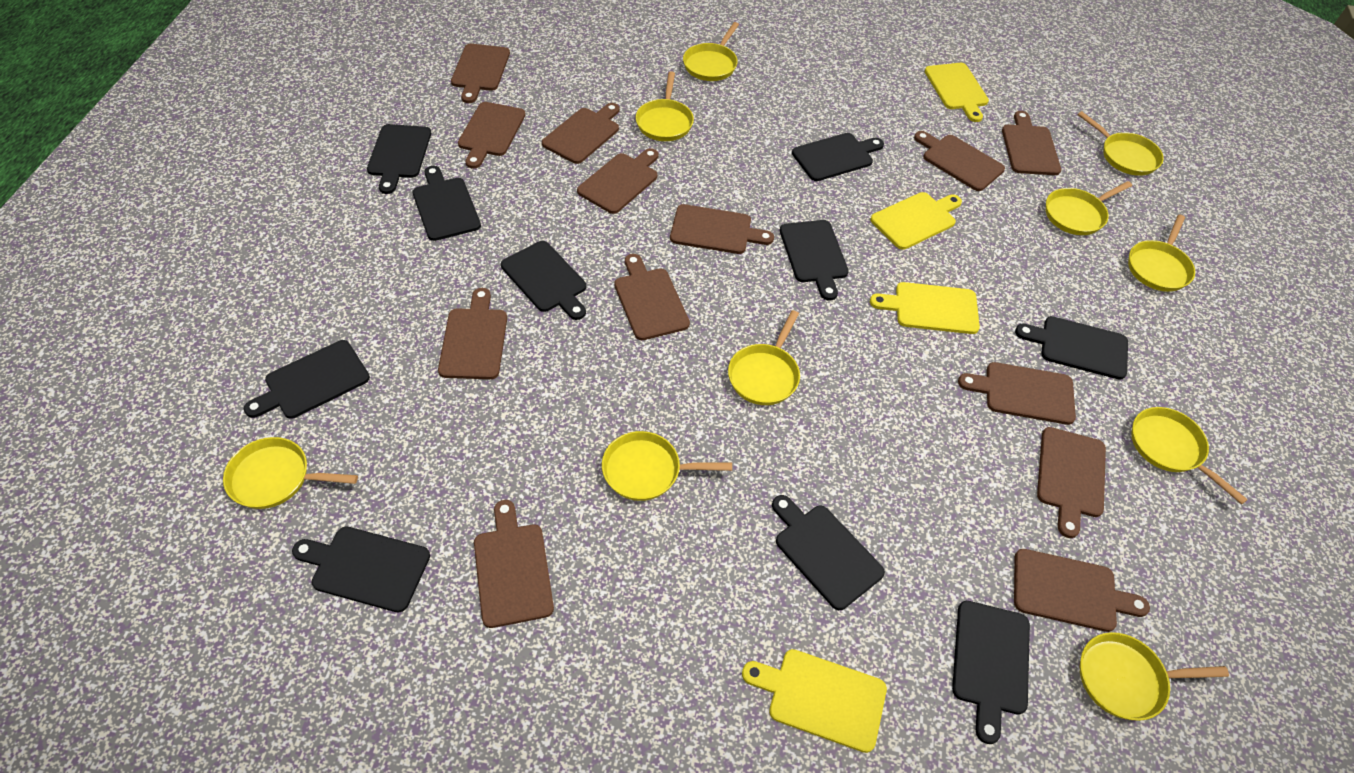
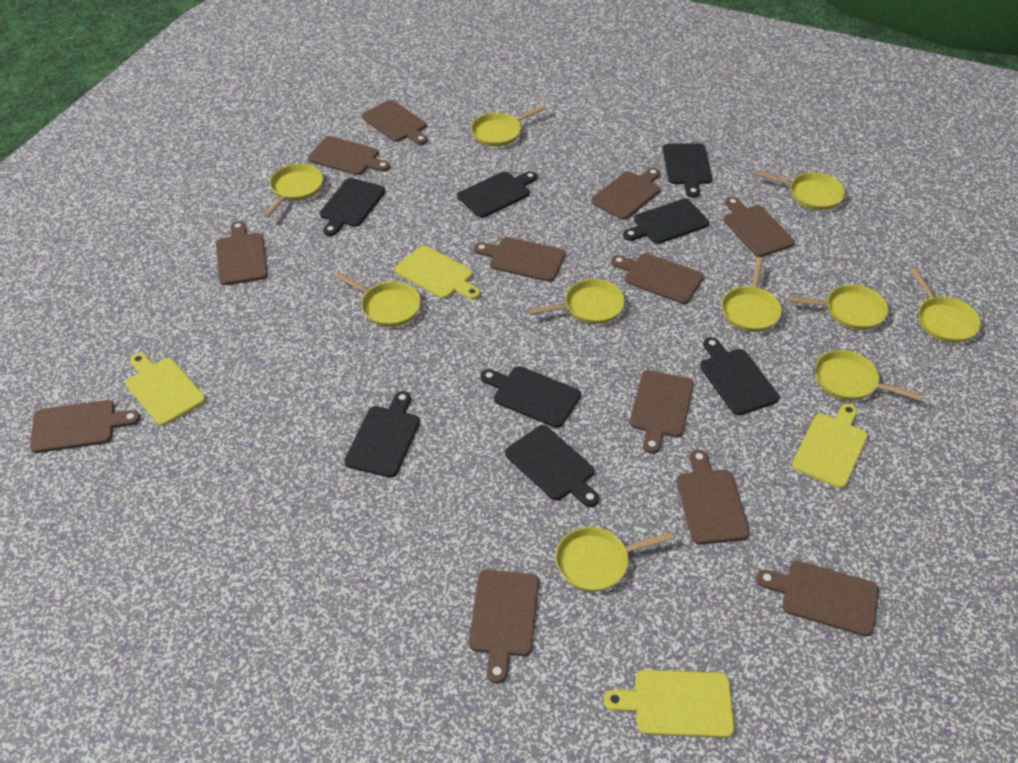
black cutting board: 10 -> 8
brown cutting board: 13 -> 12

